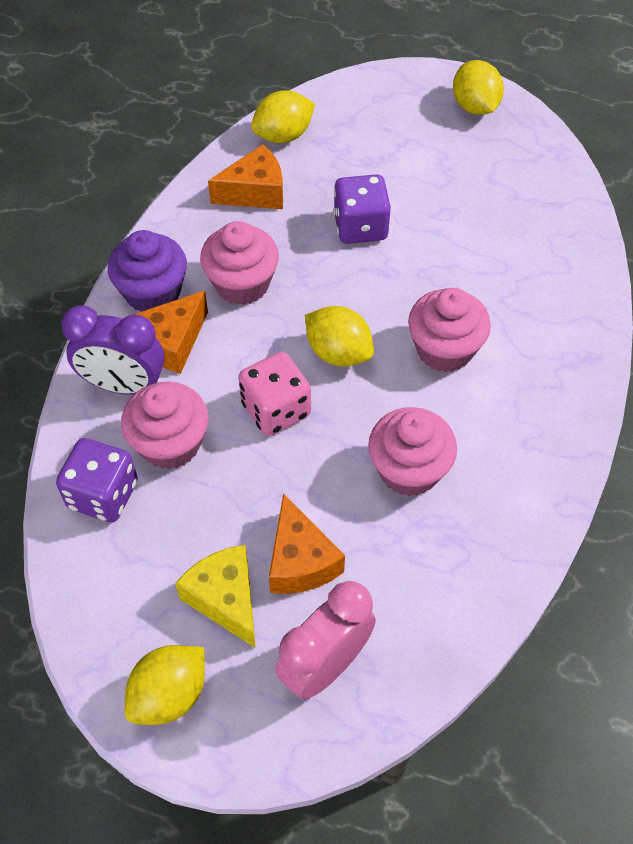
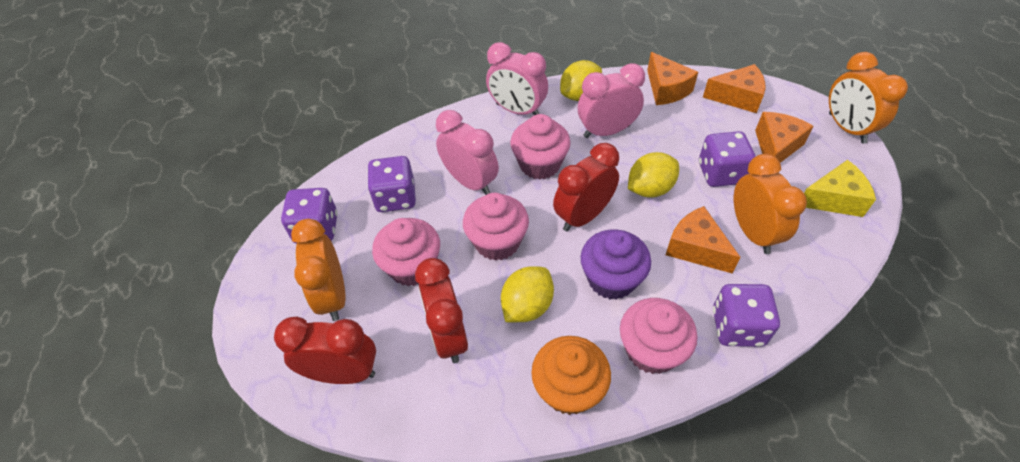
orange cheese: 3 -> 4
orange clock: 0 -> 3
orange cupcake: 0 -> 1
pink clock: 1 -> 3
pink dice: 1 -> 0
purple clock: 1 -> 0
purple dice: 2 -> 4
red clock: 0 -> 3
yellow lemon: 4 -> 3

